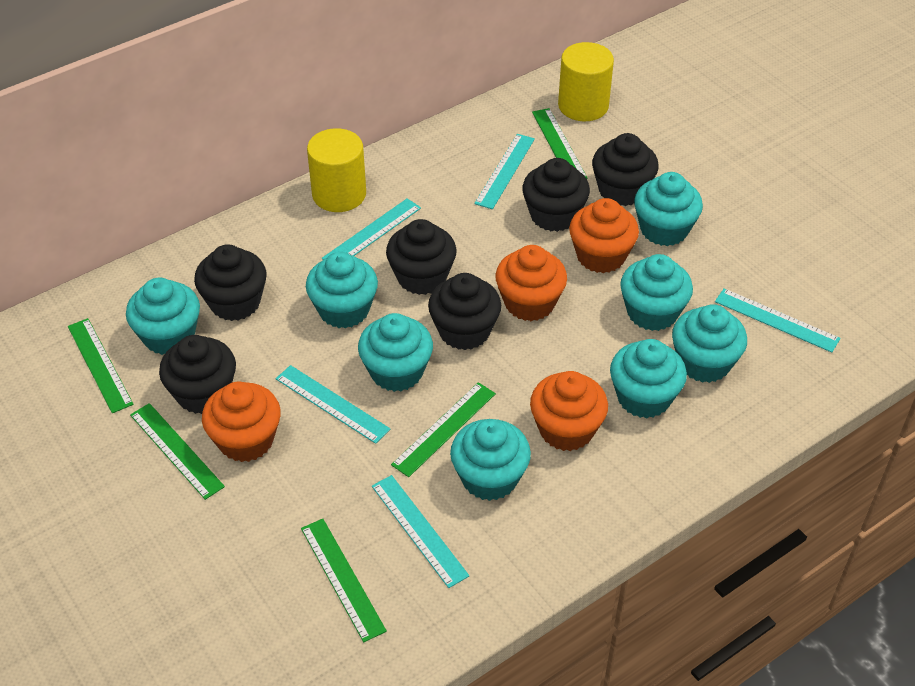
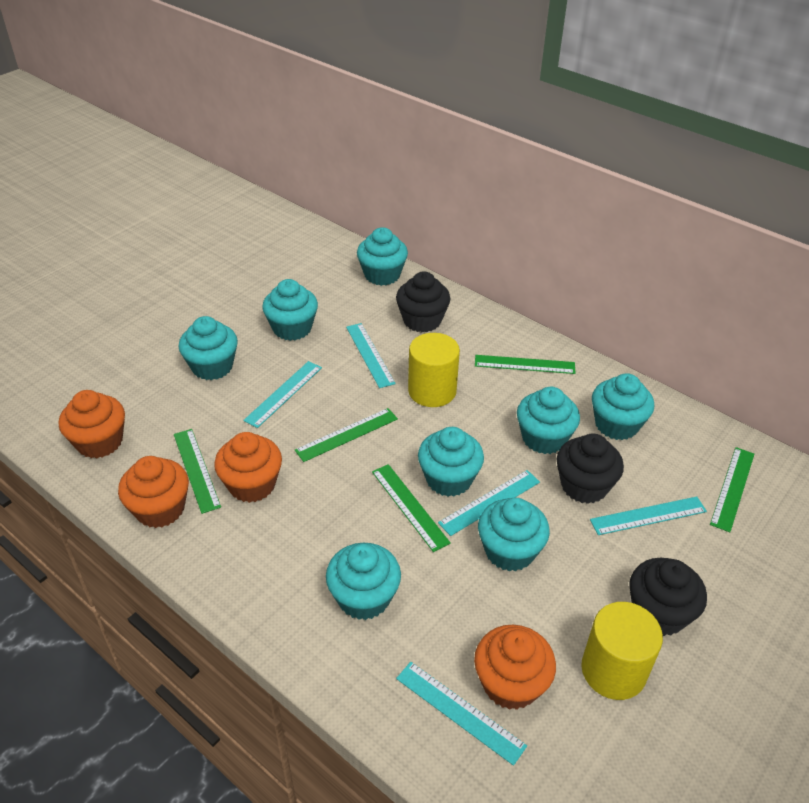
black cupcake: 6 -> 3

